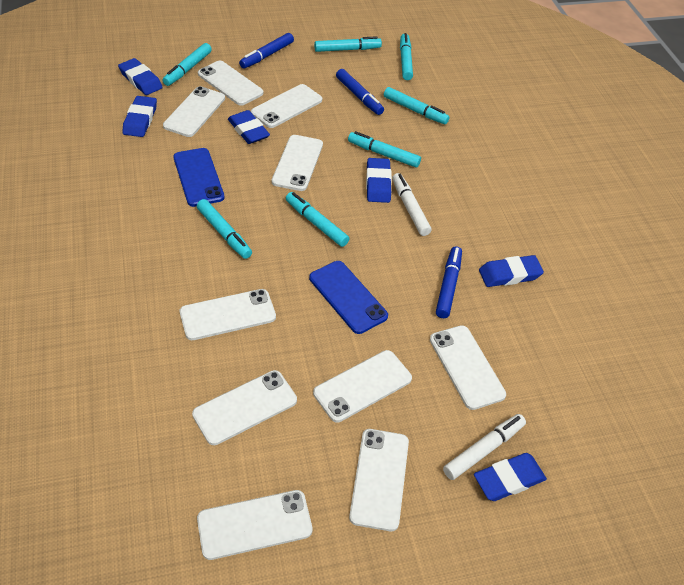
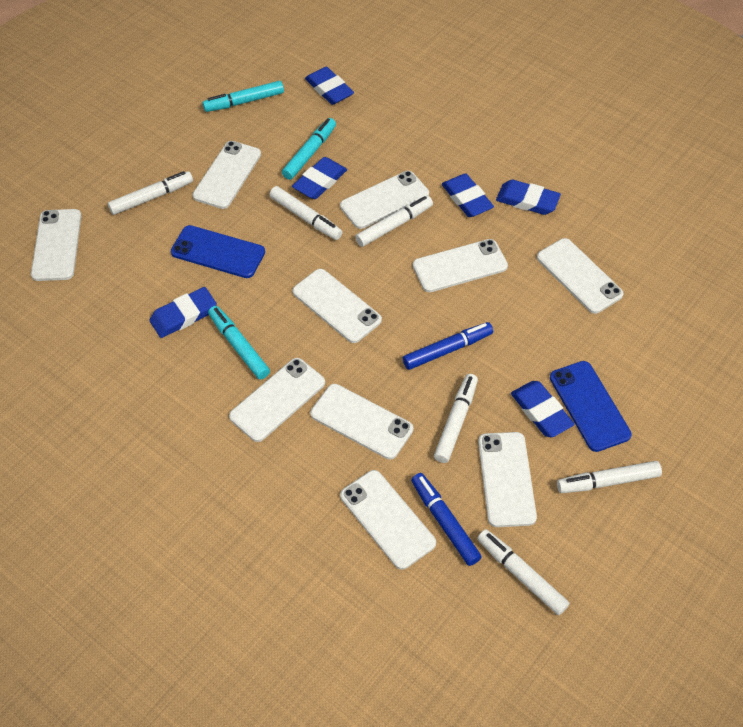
blue marker: 3 -> 2
turquoise marker: 7 -> 3
white marker: 2 -> 6

